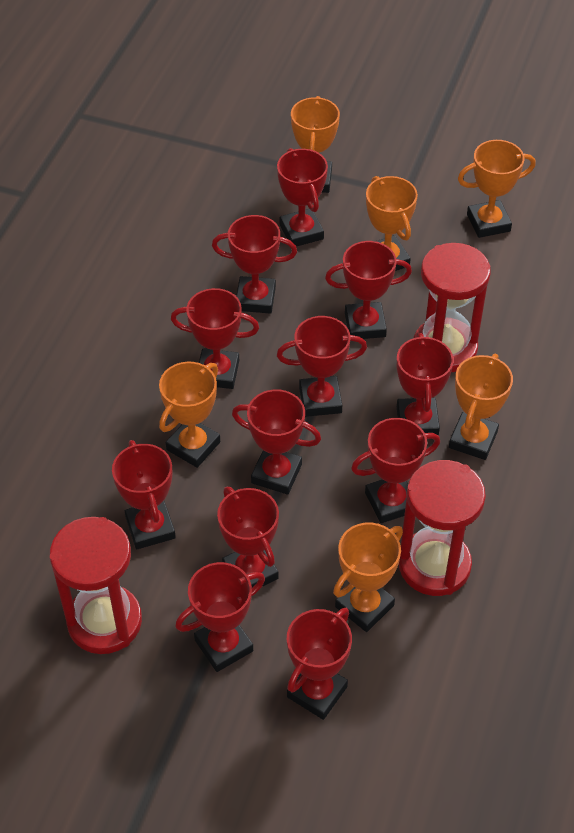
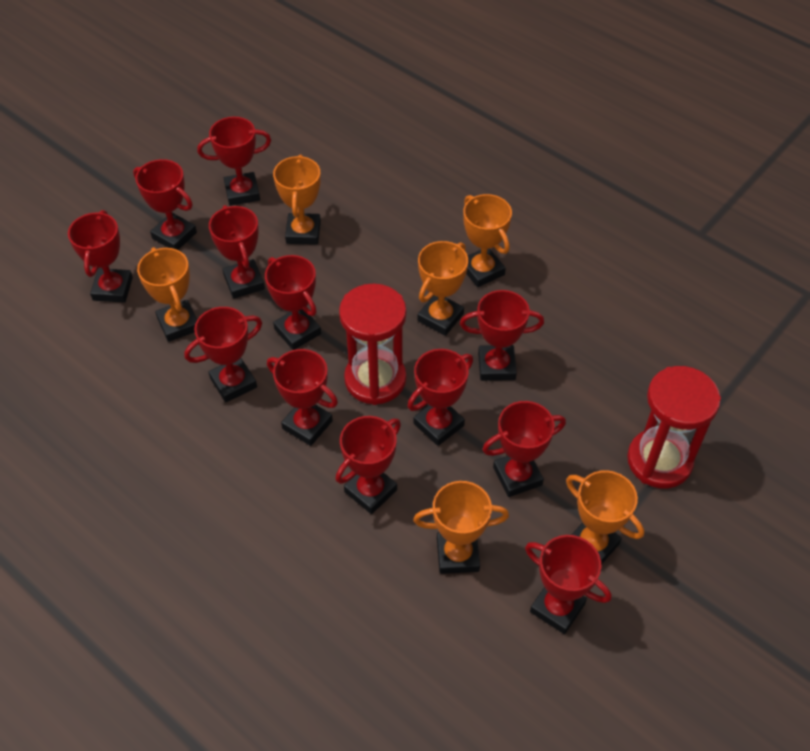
red hourglass: 3 -> 2

